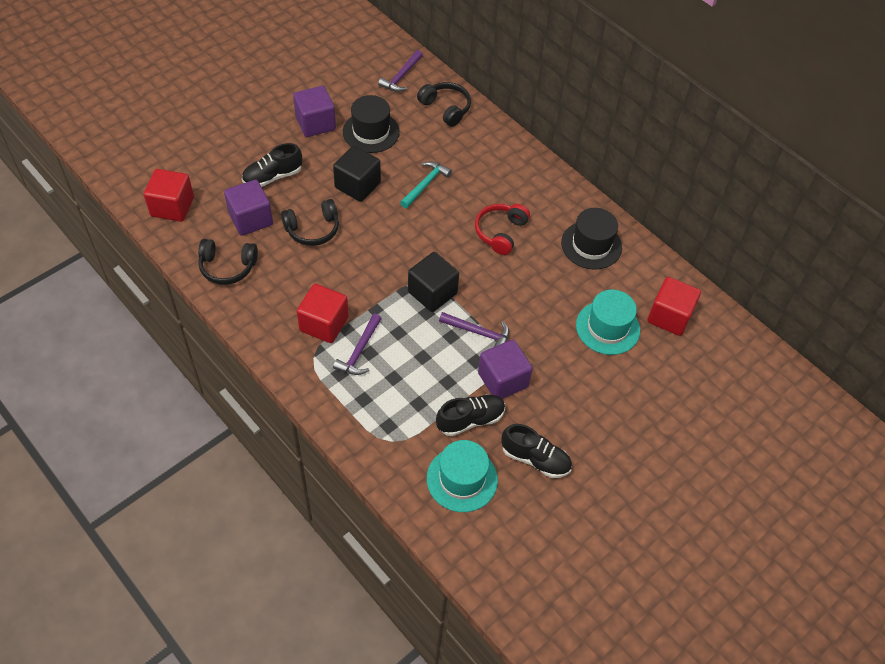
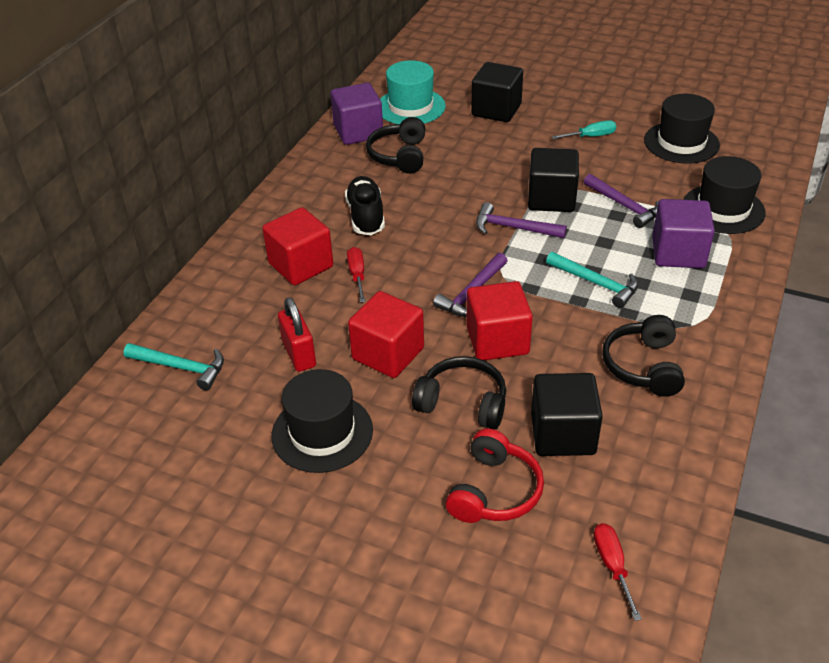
black cube: 2 -> 3
black hat: 2 -> 3
black shoe: 3 -> 1
purple cube: 3 -> 2
red padlock: 0 -> 1
red screwdriver: 0 -> 2
turquoise hammer: 1 -> 2
turquoise hat: 2 -> 1
turquoise screwdriver: 0 -> 1

